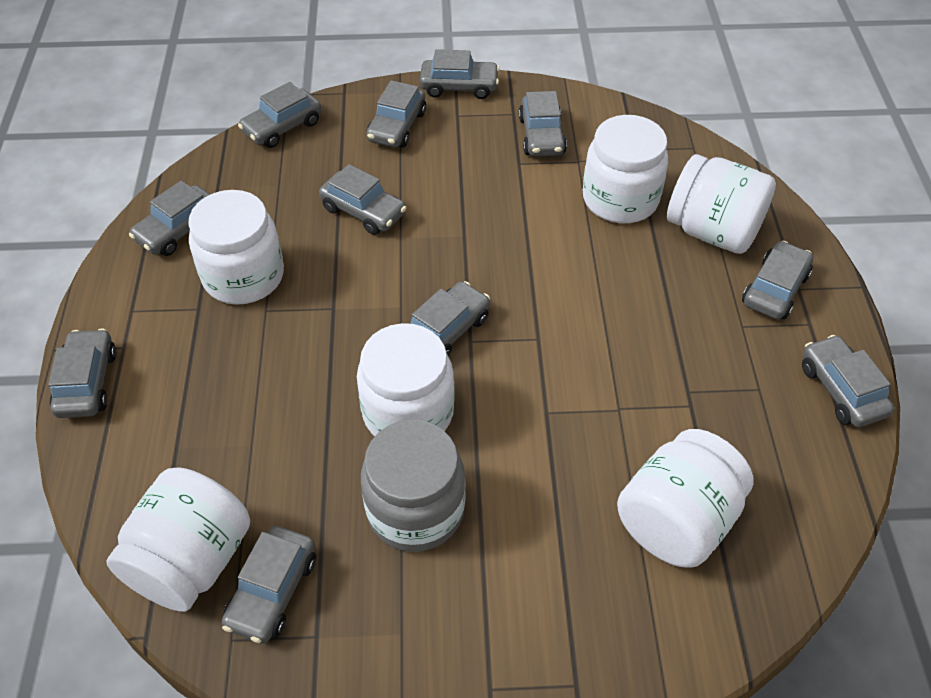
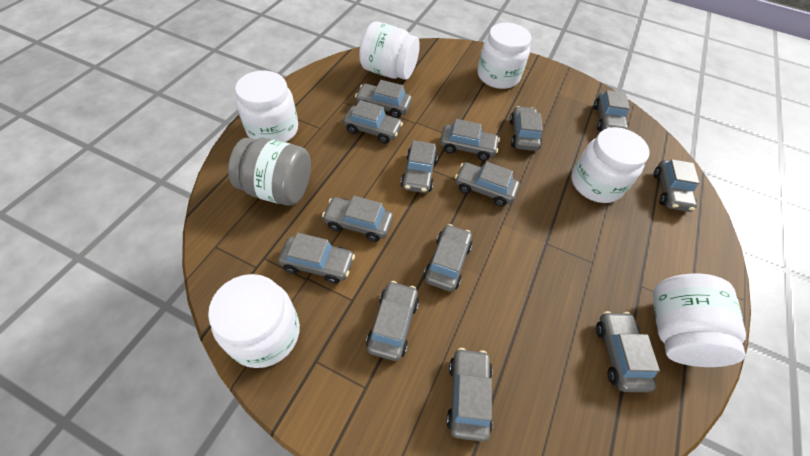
grey car: 11 -> 14

